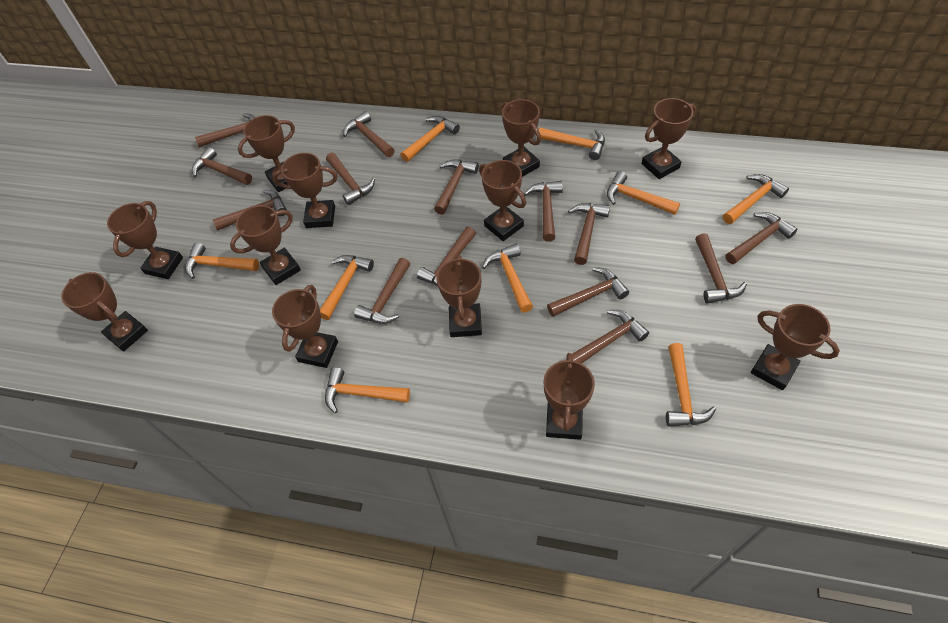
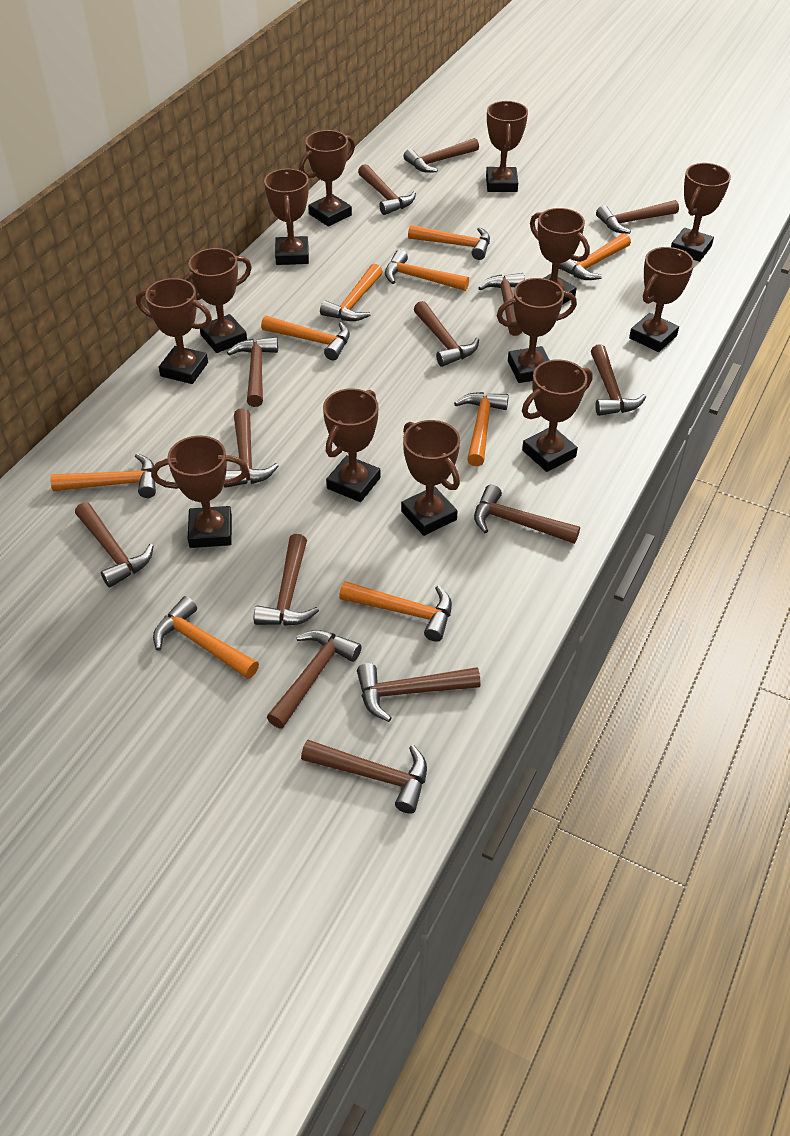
brown trophy: 12 -> 13

